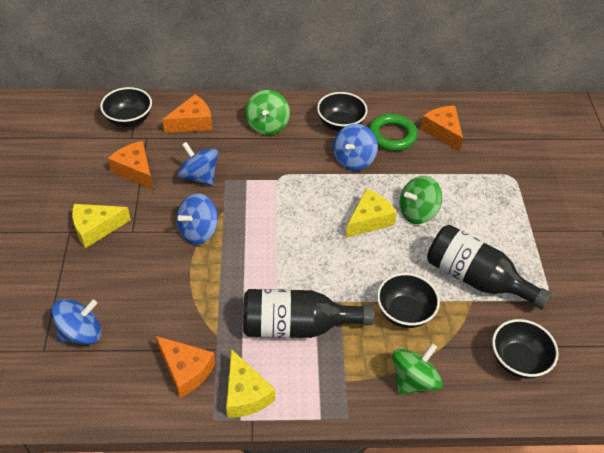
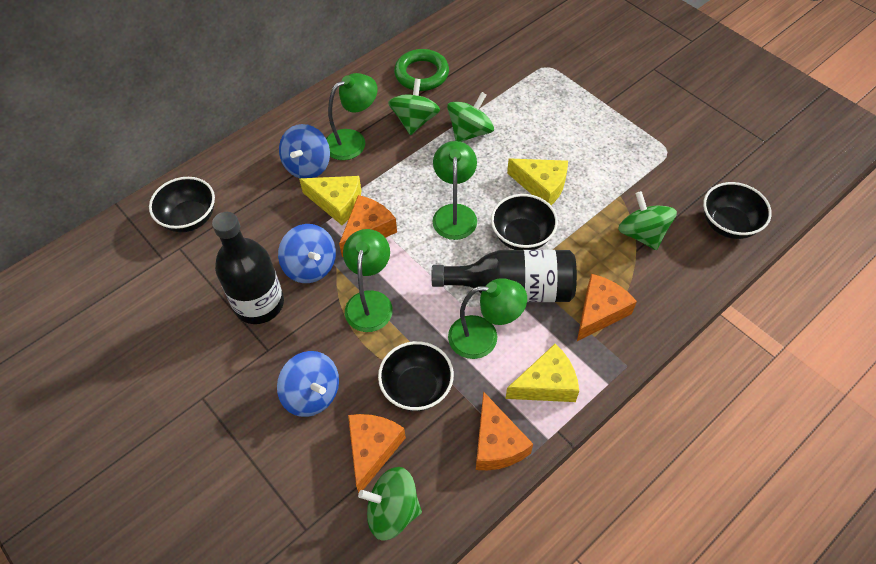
blue spinning top: 4 -> 3
green lamp: 0 -> 4
green spinning top: 3 -> 4

